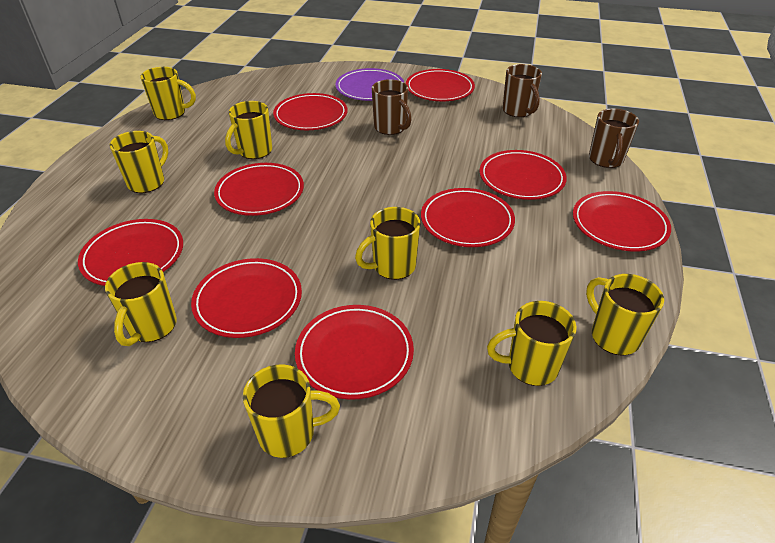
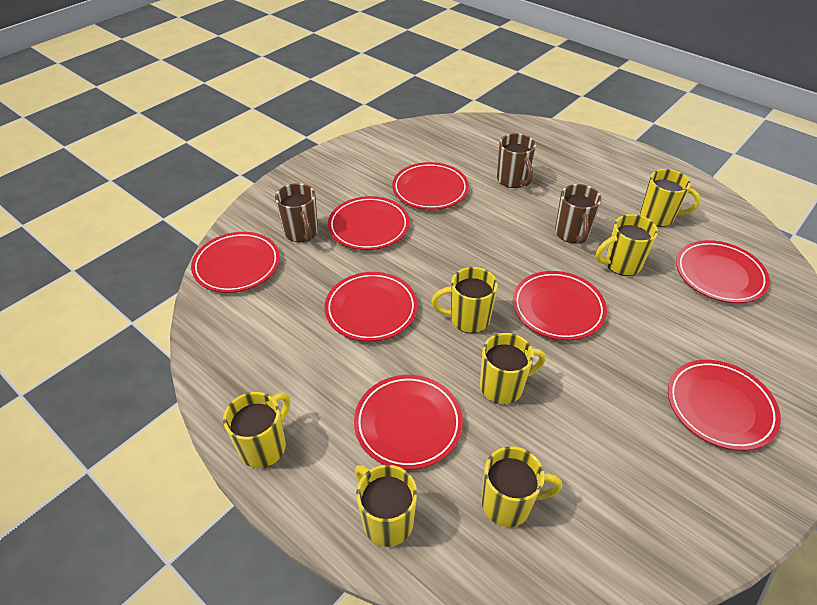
purple plate: 1 -> 0
red plate: 9 -> 8
yellow mug: 8 -> 7

